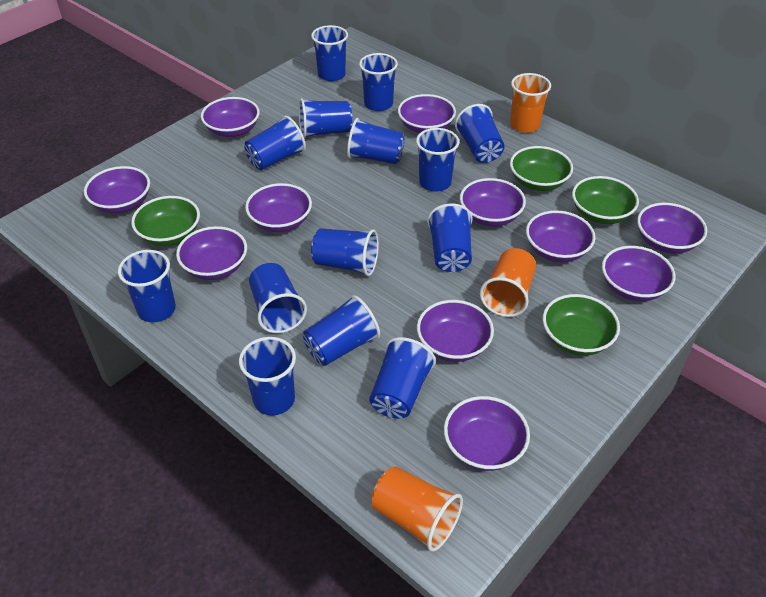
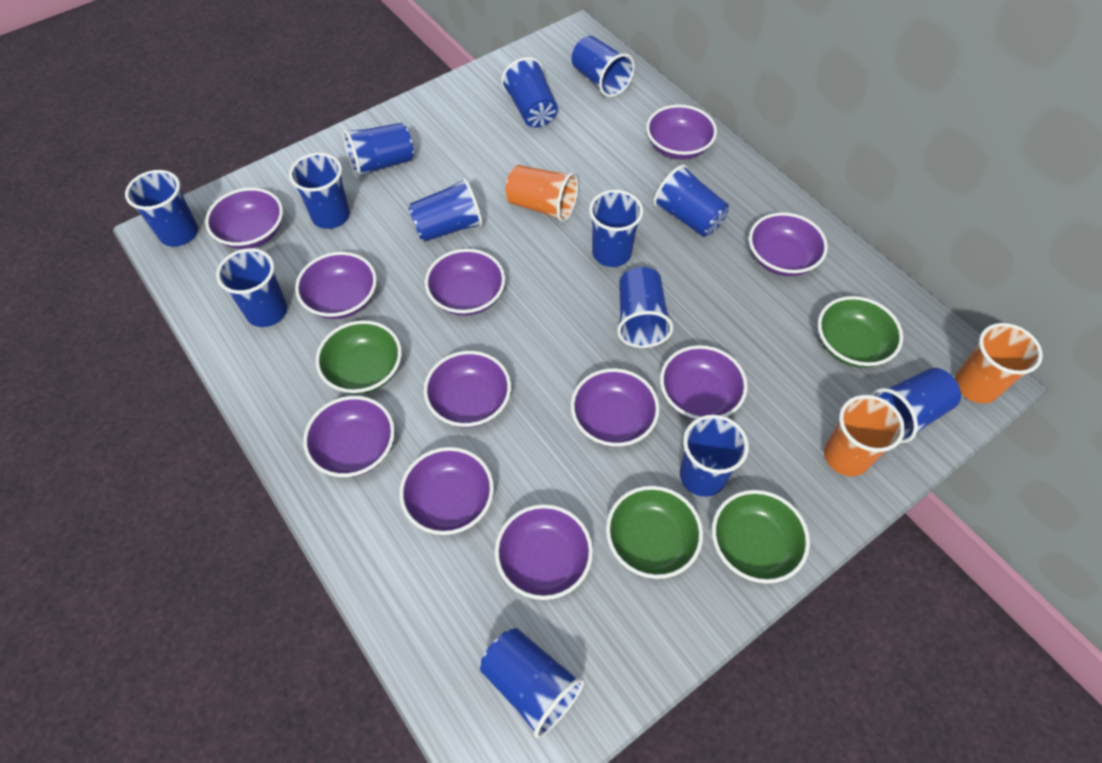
blue cup: 14 -> 13

